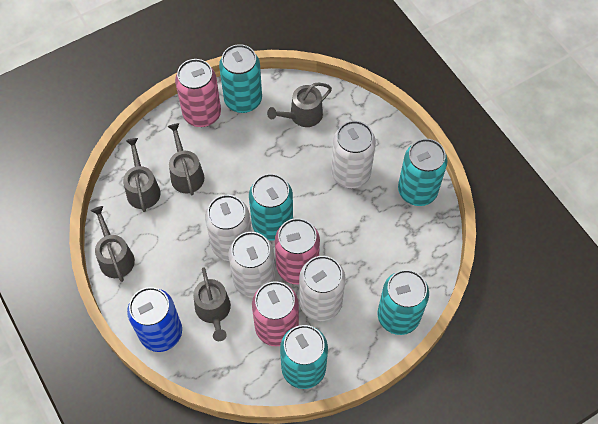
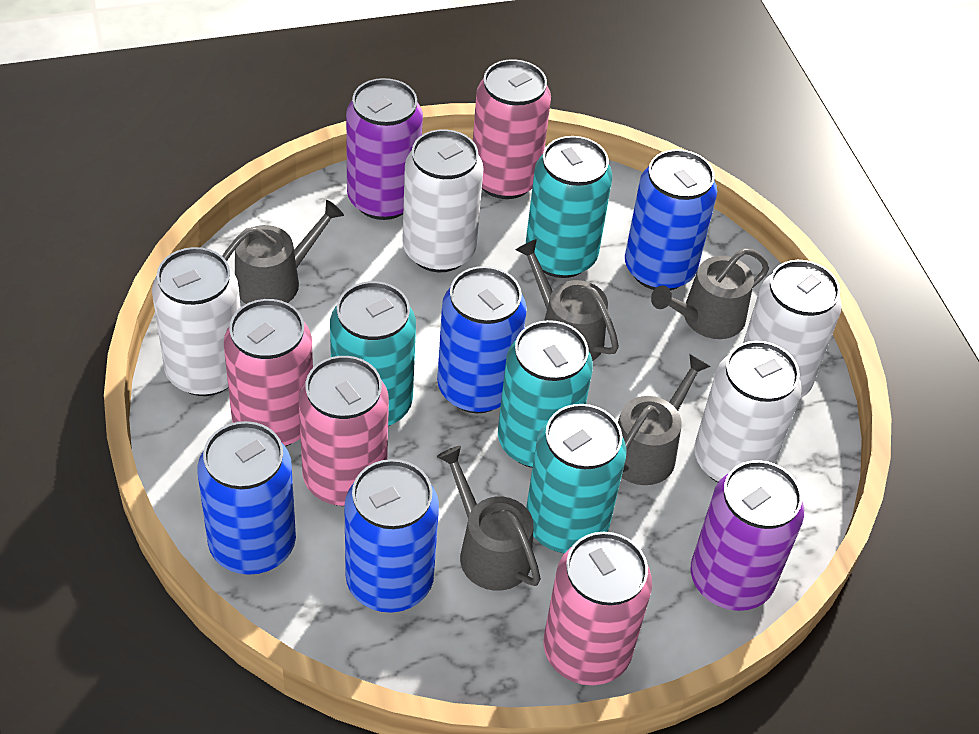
blue can: 1 -> 4
pink can: 3 -> 4
purple can: 0 -> 2
turquoise can: 5 -> 4

